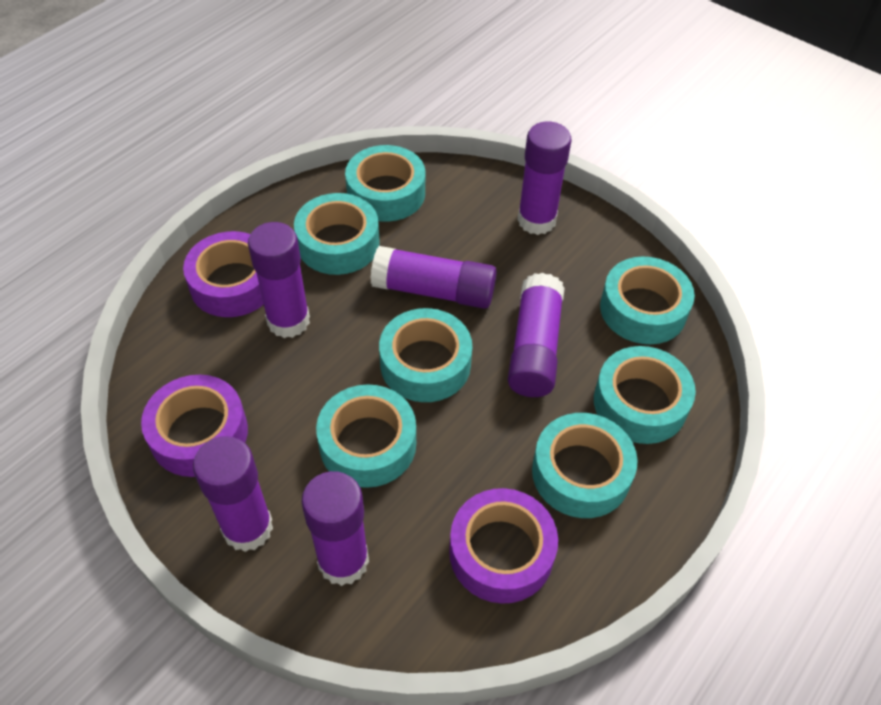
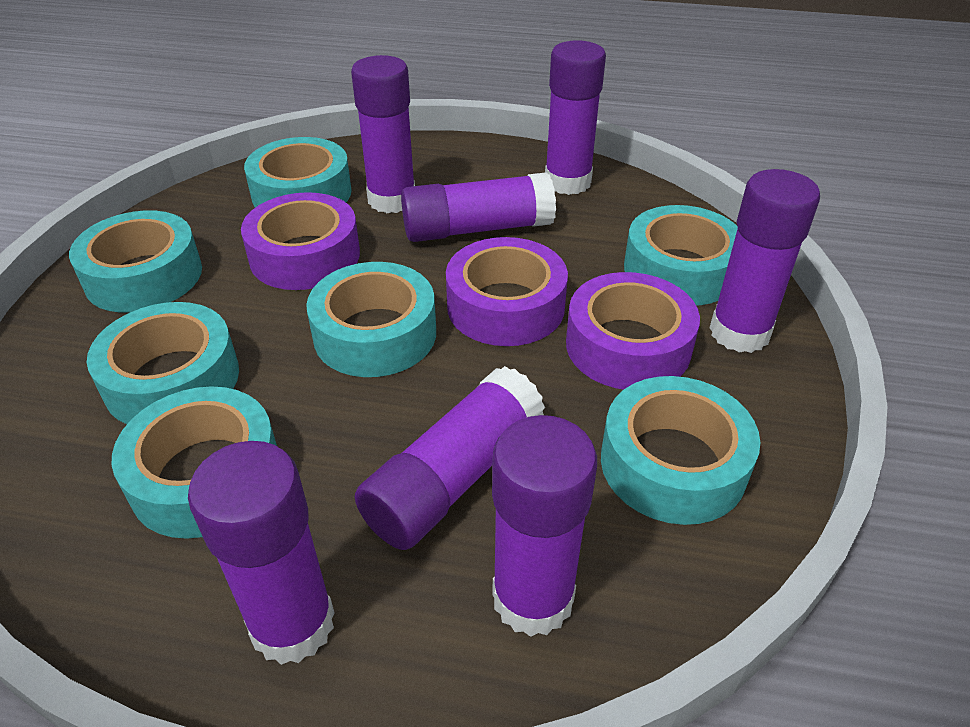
purple glue stick: 6 -> 7

